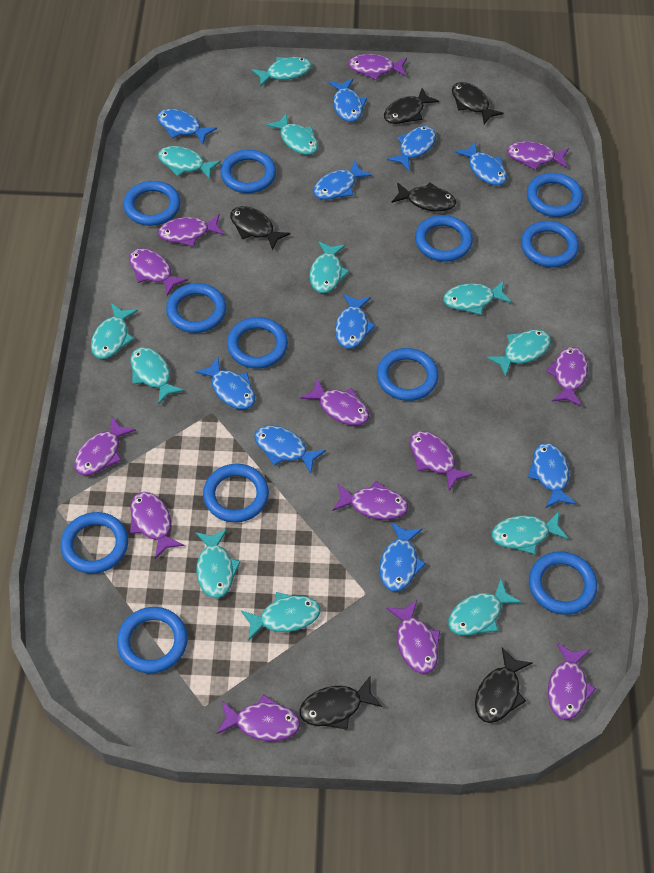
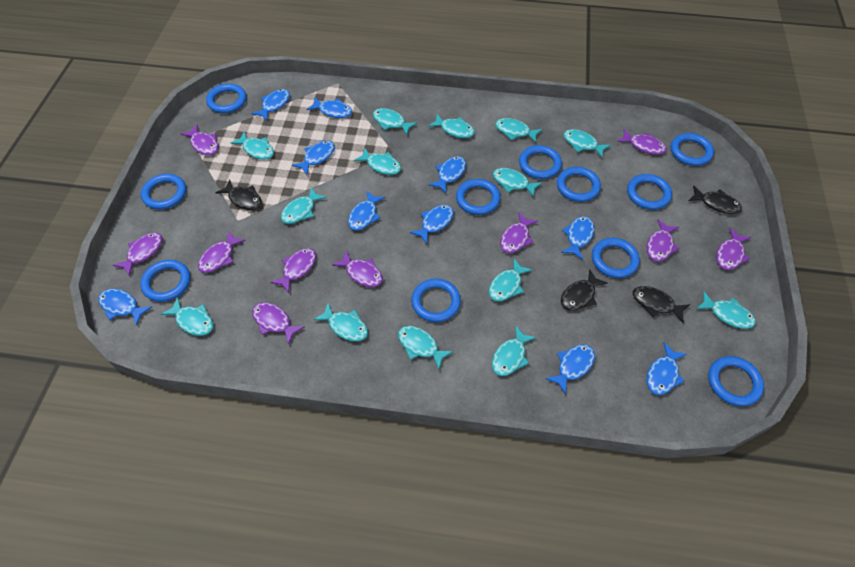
black fish: 6 -> 4
blue ring: 12 -> 11
purple fish: 13 -> 10
turquoise fish: 12 -> 14

